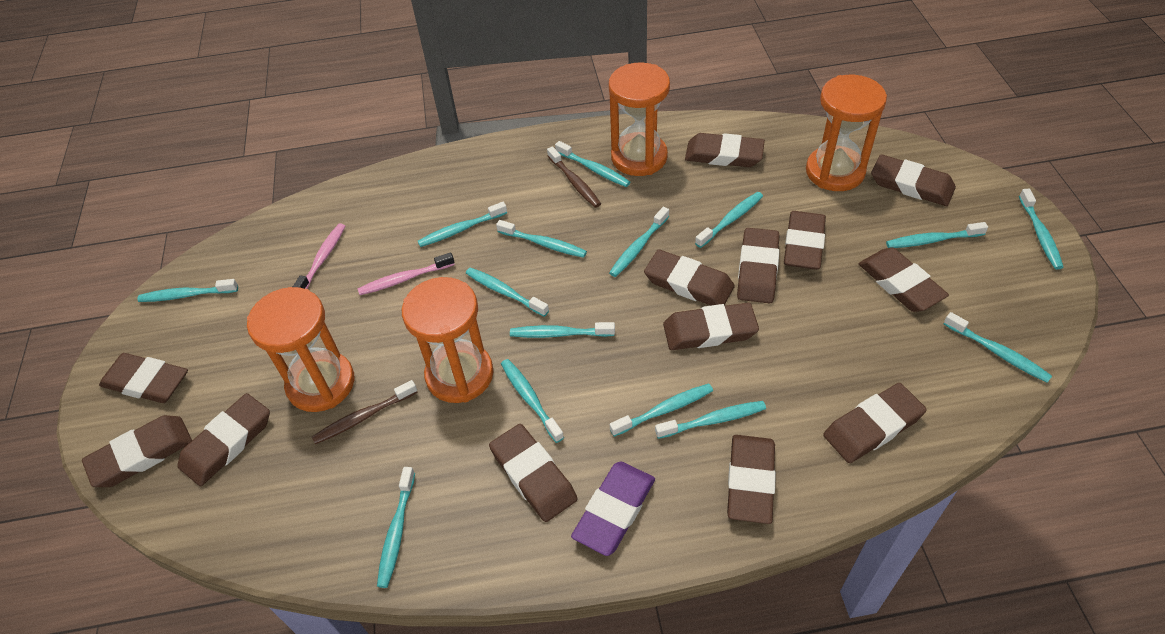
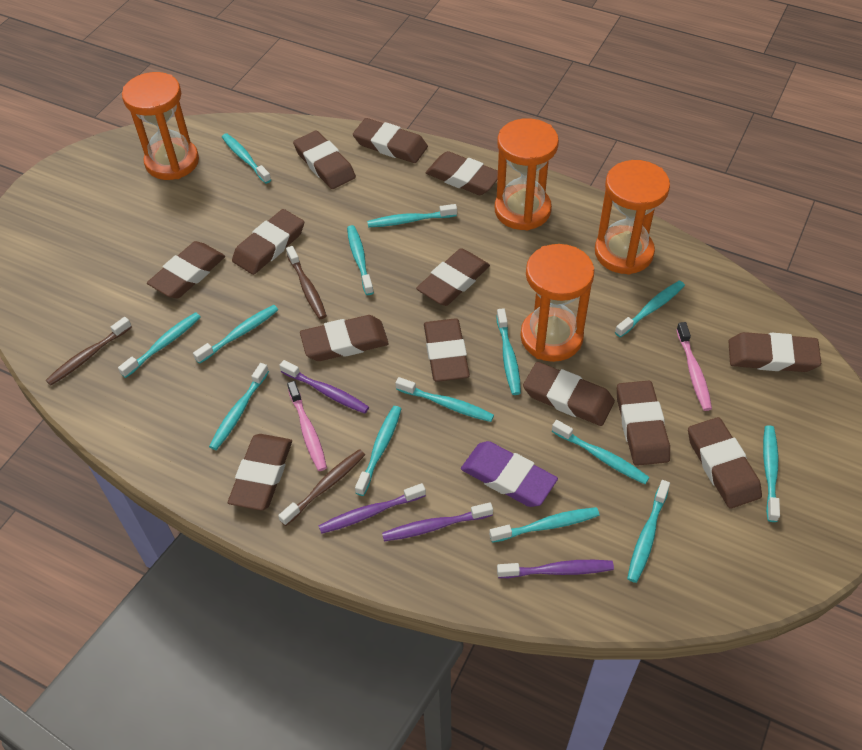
brown toothbrush: 2 -> 3
purple toothbrush: 0 -> 4
turquoise toothbrush: 15 -> 14

